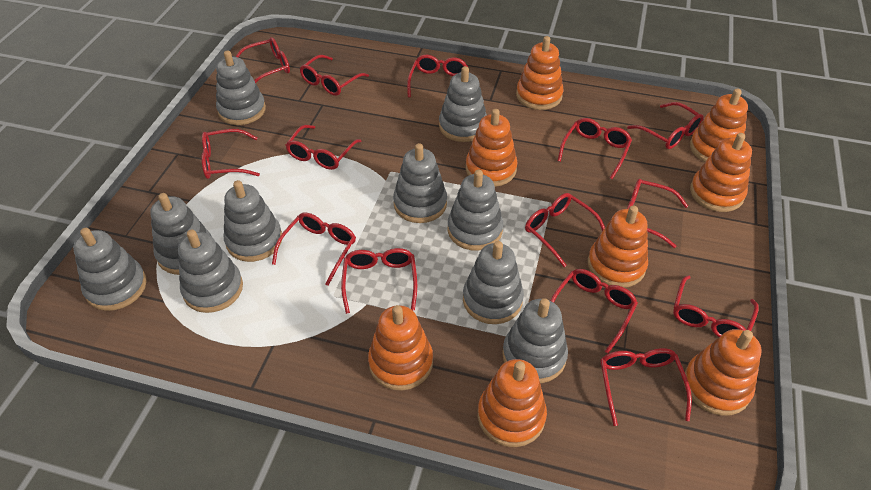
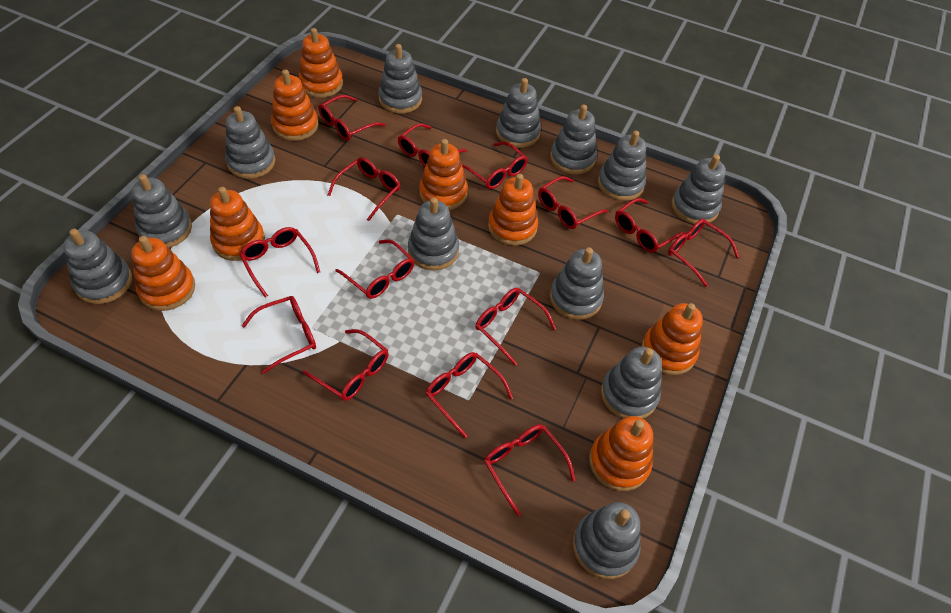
grey stacking toy: 10 -> 12

